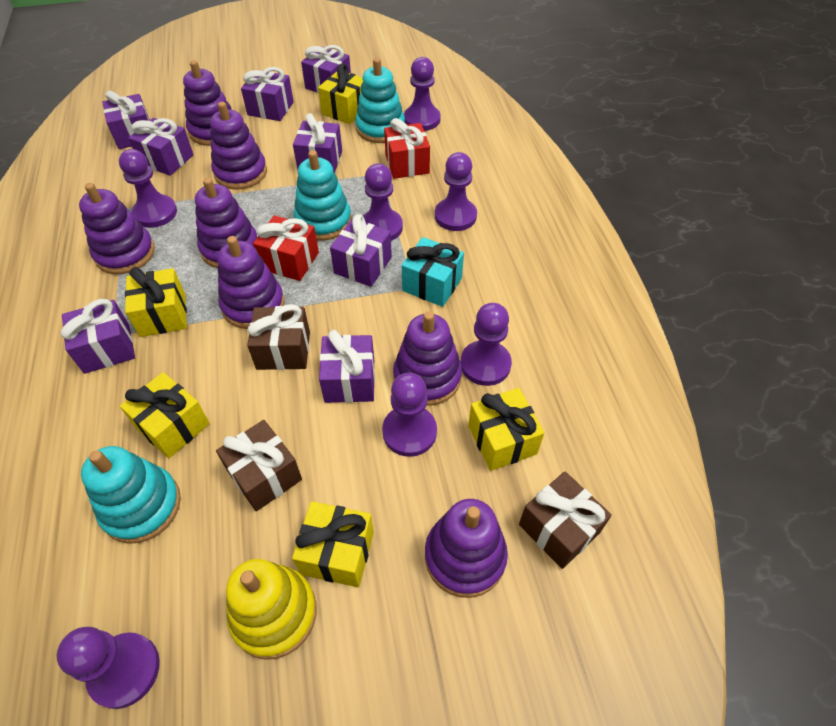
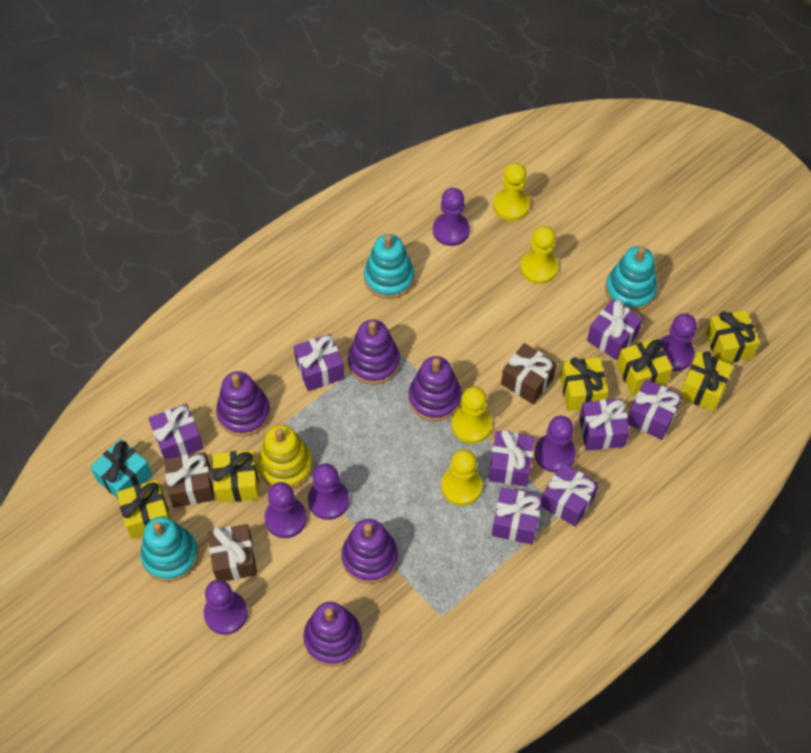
purple pawn: 7 -> 6
purple stacking toy: 7 -> 5
red gift: 2 -> 0
yellow gift: 5 -> 6
yellow pawn: 0 -> 4

